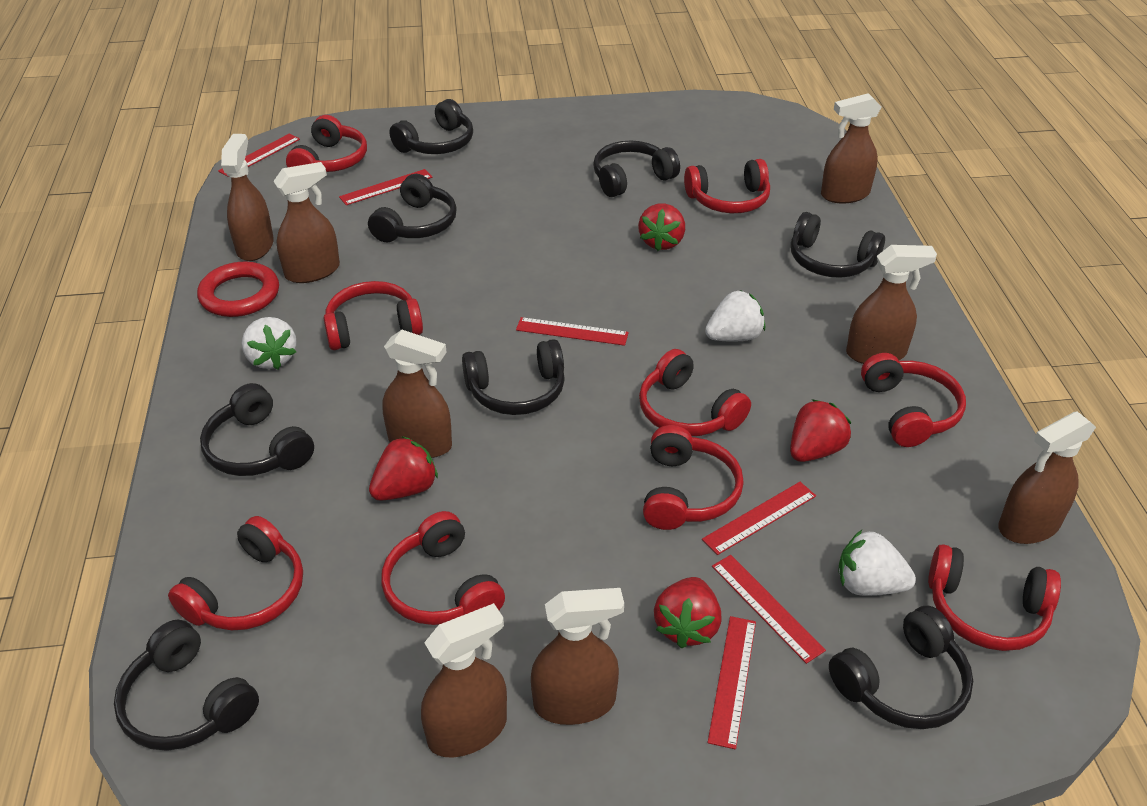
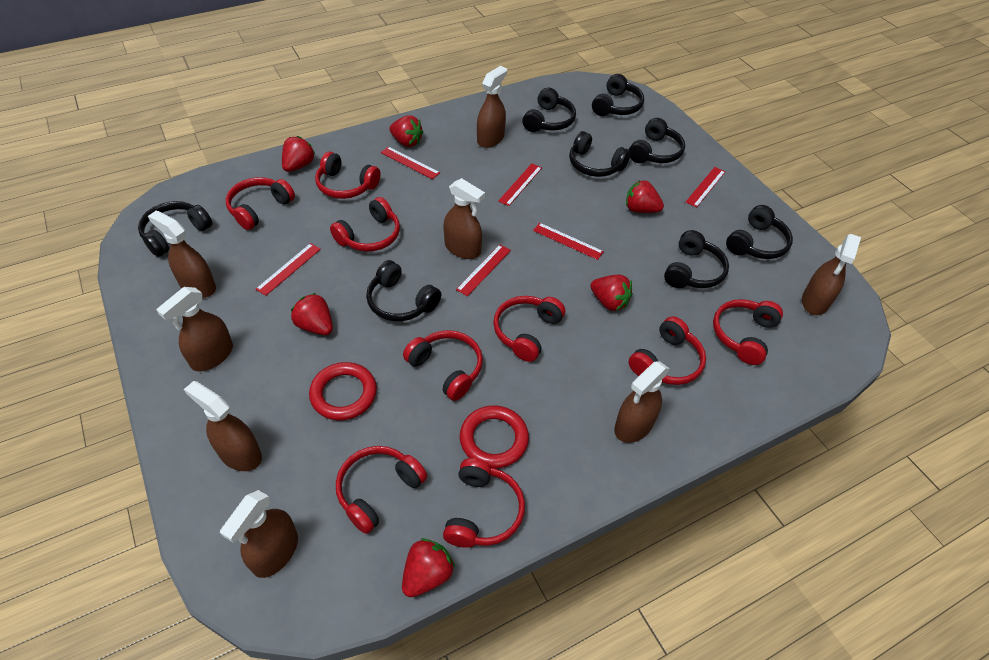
red ring: 1 -> 2
red strawberry: 4 -> 6
white strawberry: 3 -> 0

